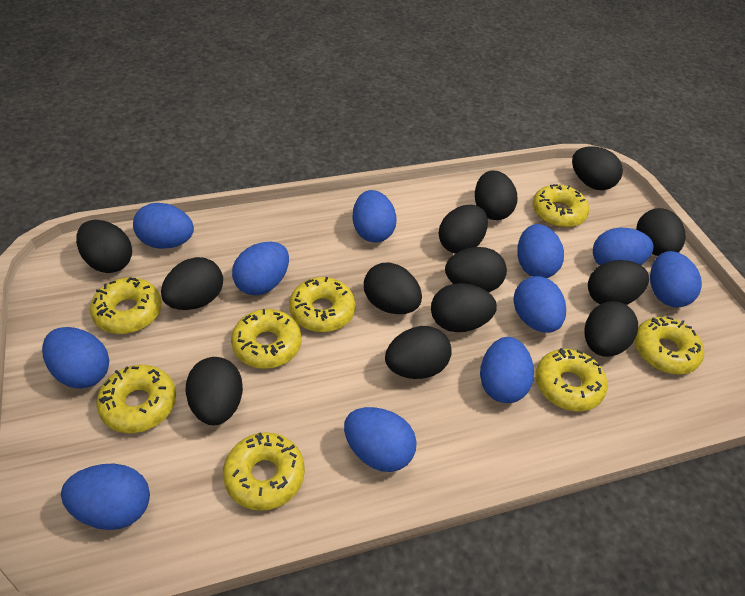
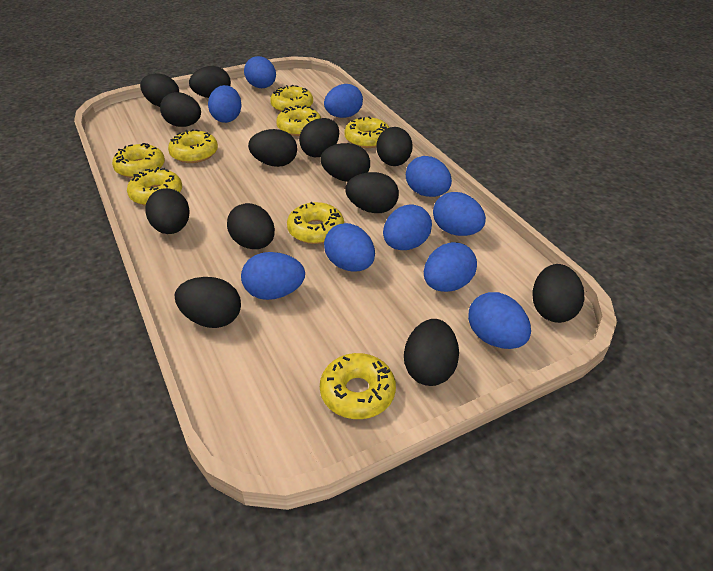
blue egg: 11 -> 10

